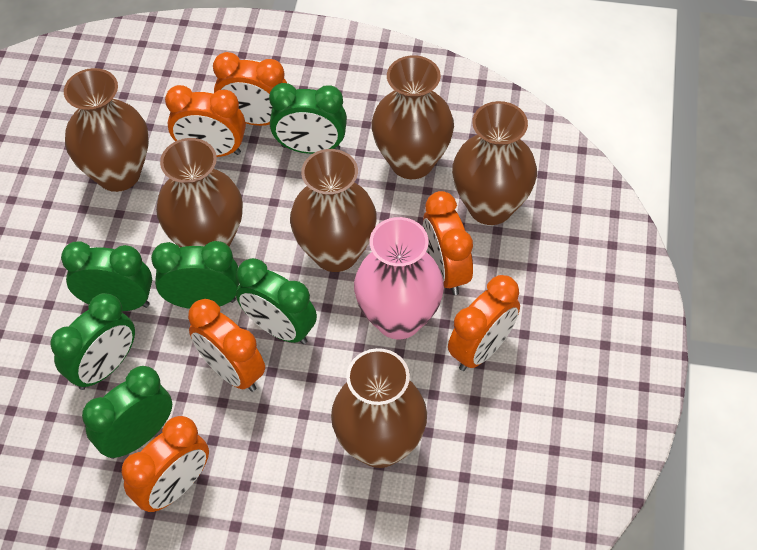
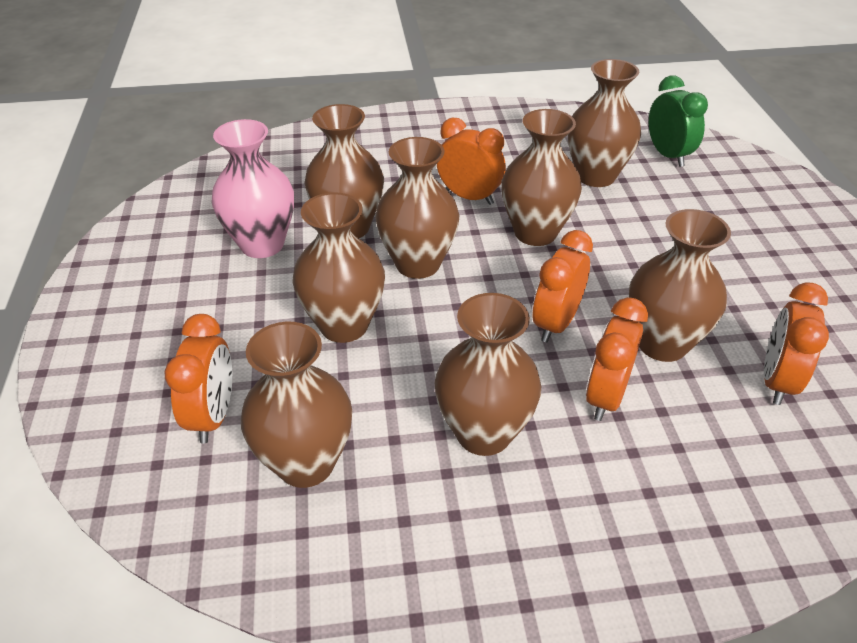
brown vase: 6 -> 8
green clock: 6 -> 1
orange clock: 6 -> 5

